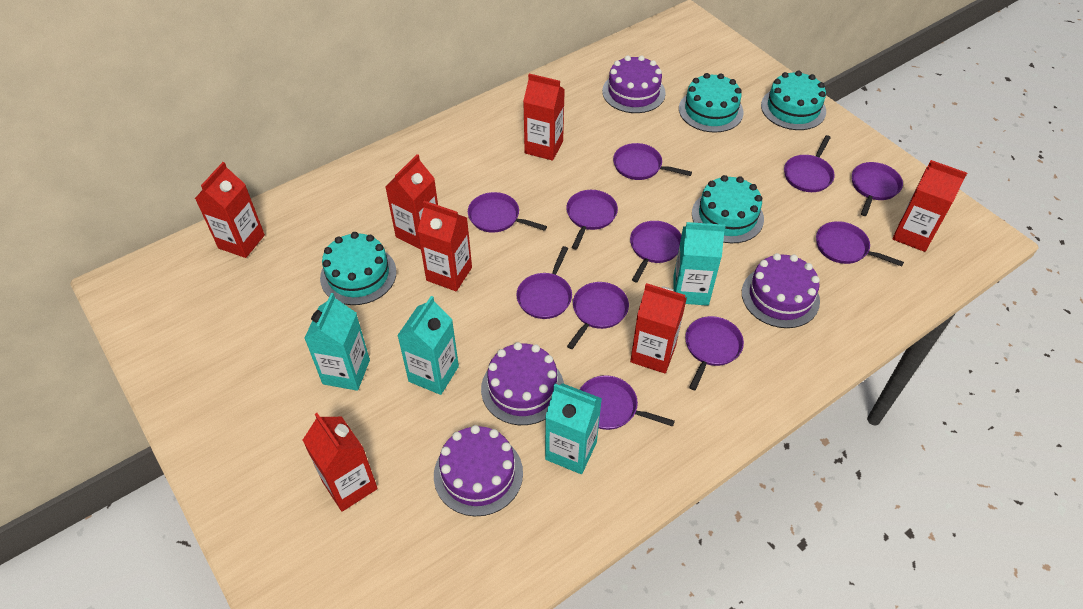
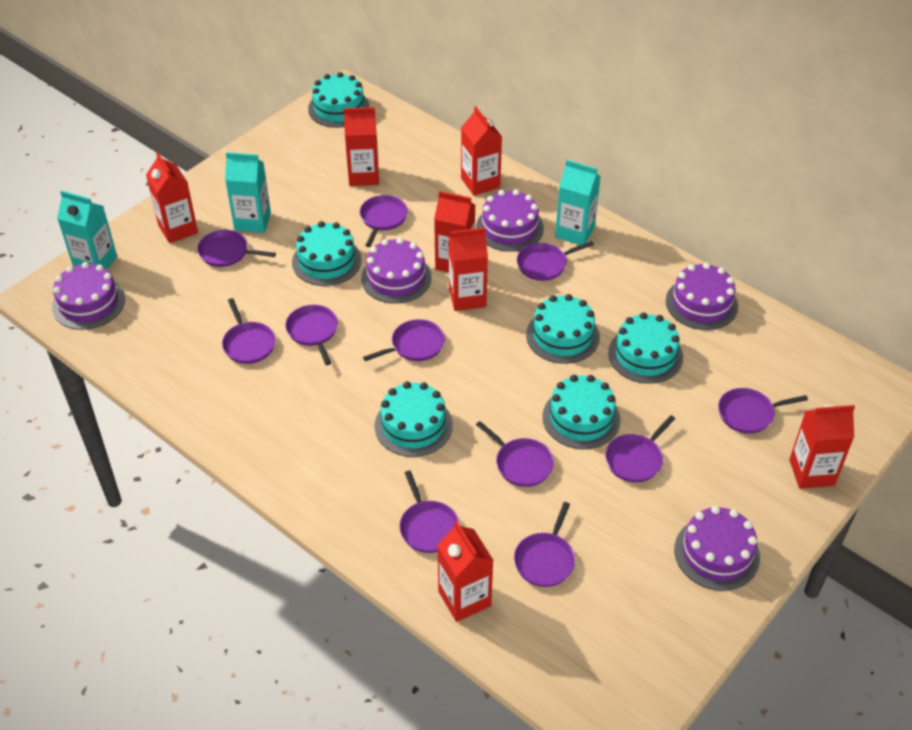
purple cake: 4 -> 5
turquoise cake: 4 -> 6
turquoise carton: 4 -> 3

